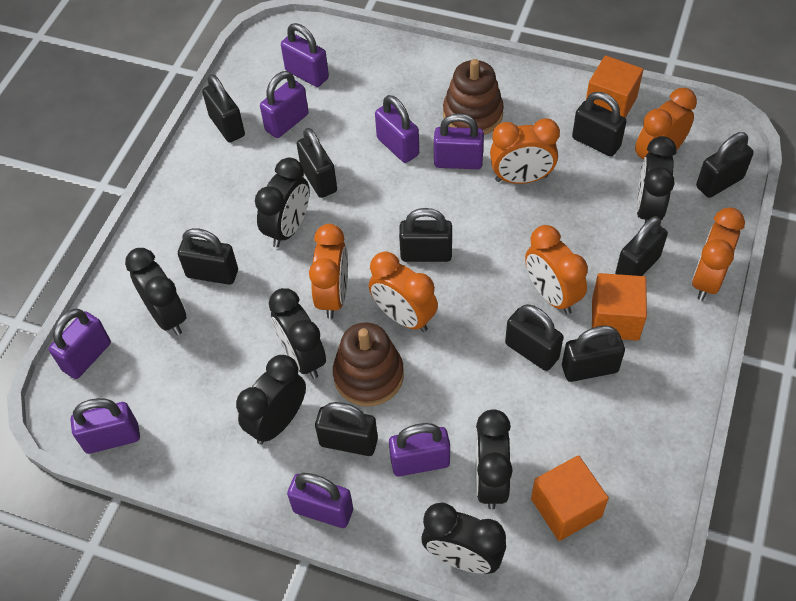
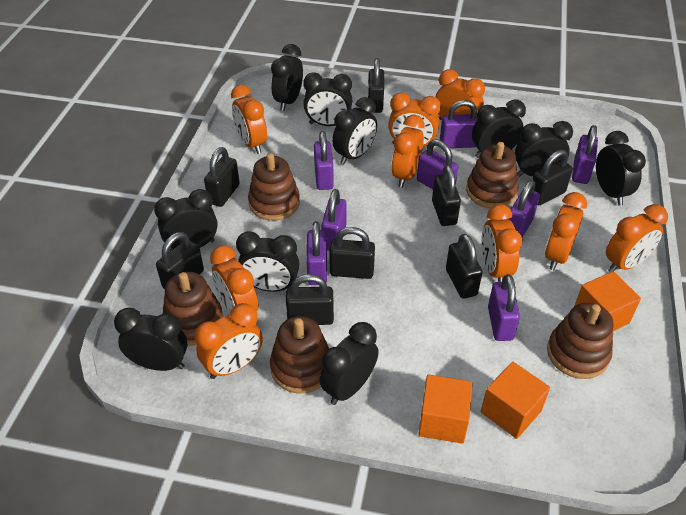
black clock: 7 -> 10
black padlock: 10 -> 8
brown stacking toy: 2 -> 5
orange clock: 6 -> 9

